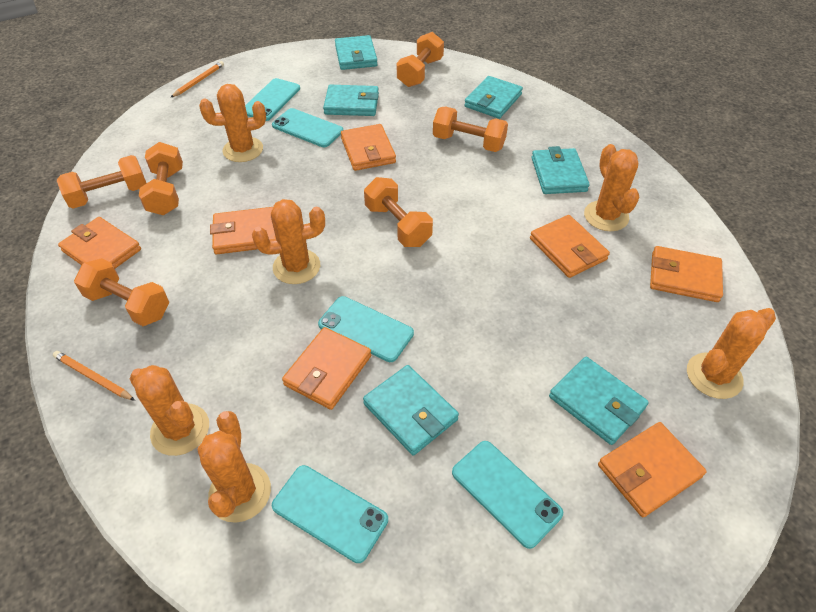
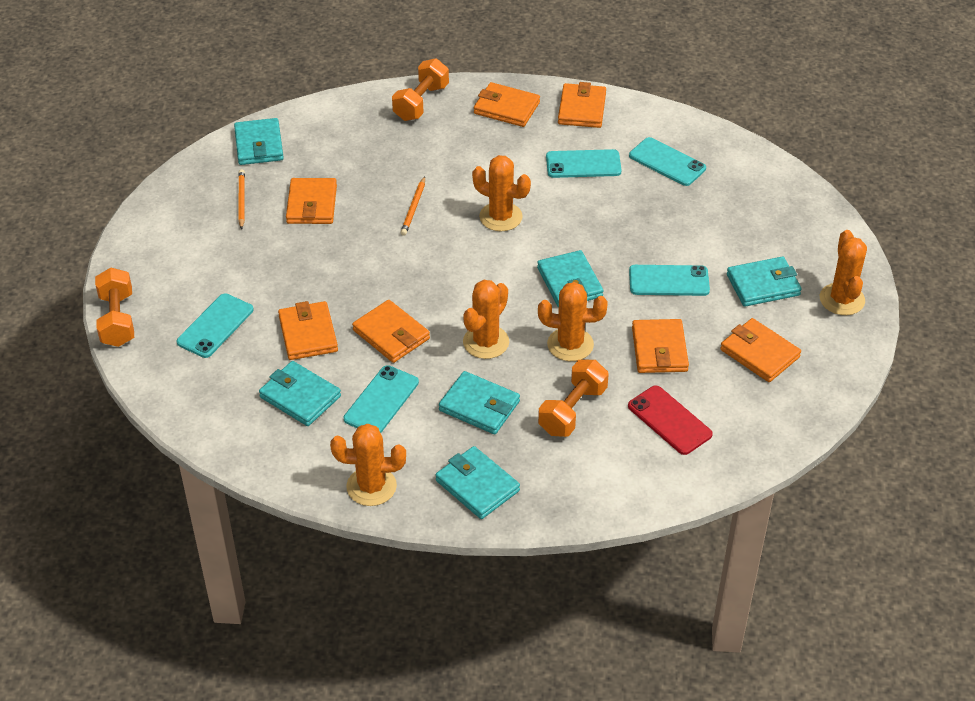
orange cactus: 6 -> 5
orange dumbbell: 6 -> 3
red phone: 0 -> 1

